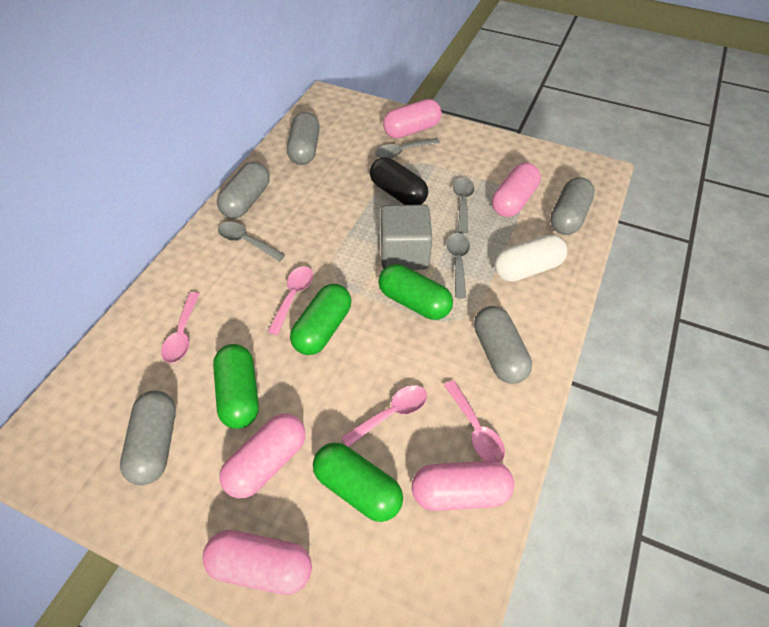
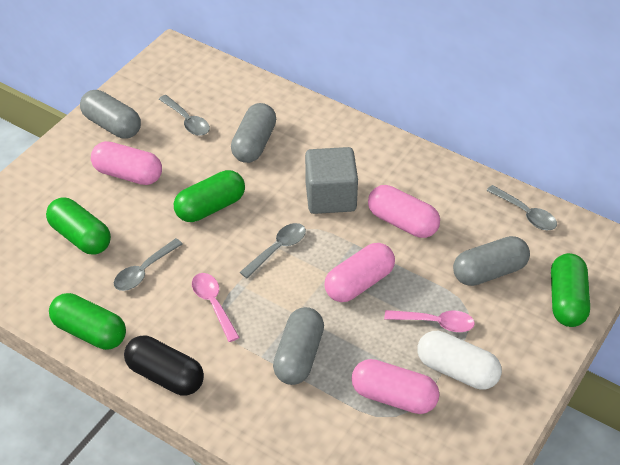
grey capsule: 5 -> 4
pink capsule: 5 -> 4
pink spoon: 4 -> 2

